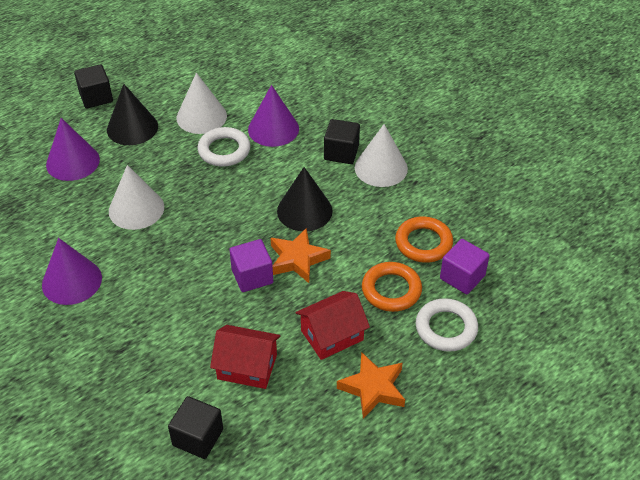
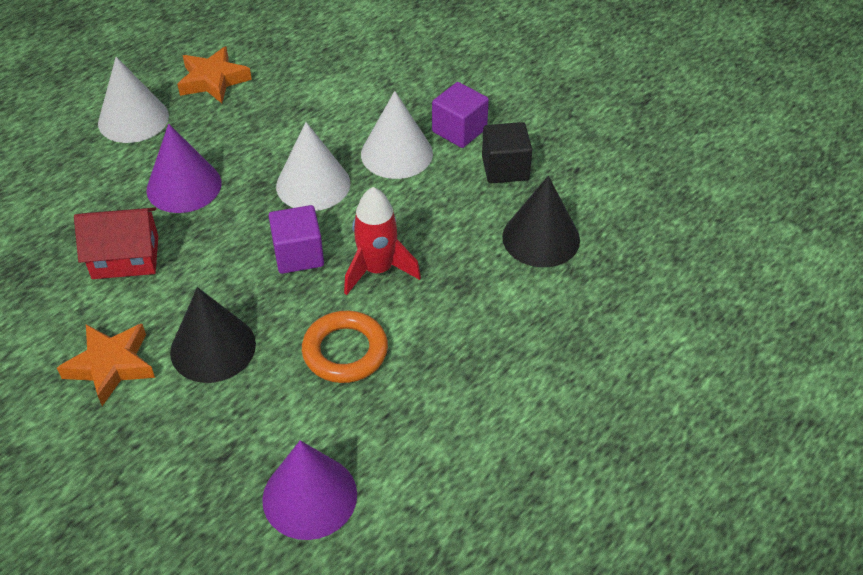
black cube: 3 -> 1
orange ring: 2 -> 1
purple cone: 3 -> 2
red house: 2 -> 1
red rocket: 0 -> 1
white ring: 2 -> 0

